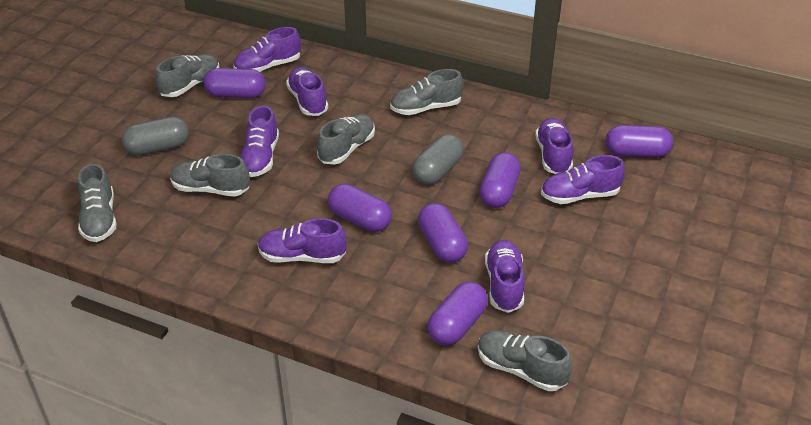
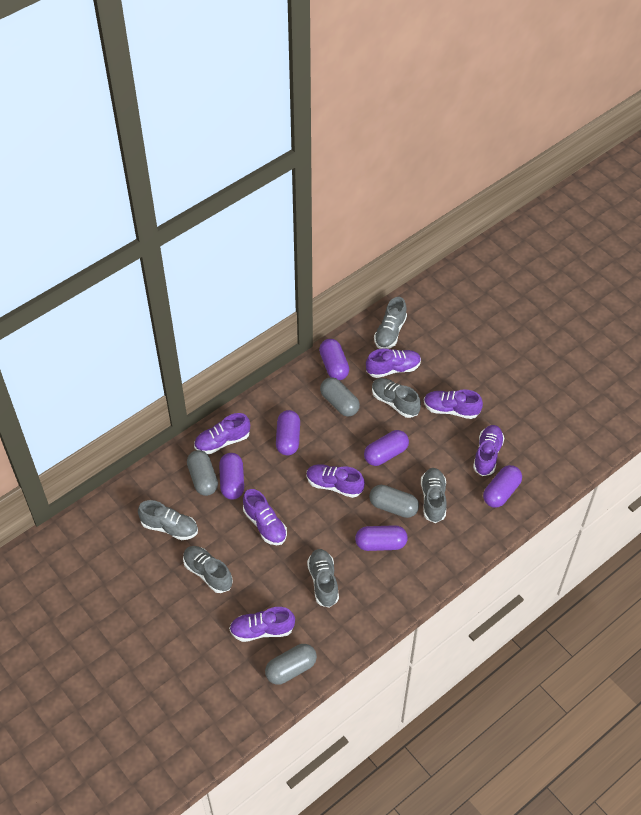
grey capsule: 2 -> 4

